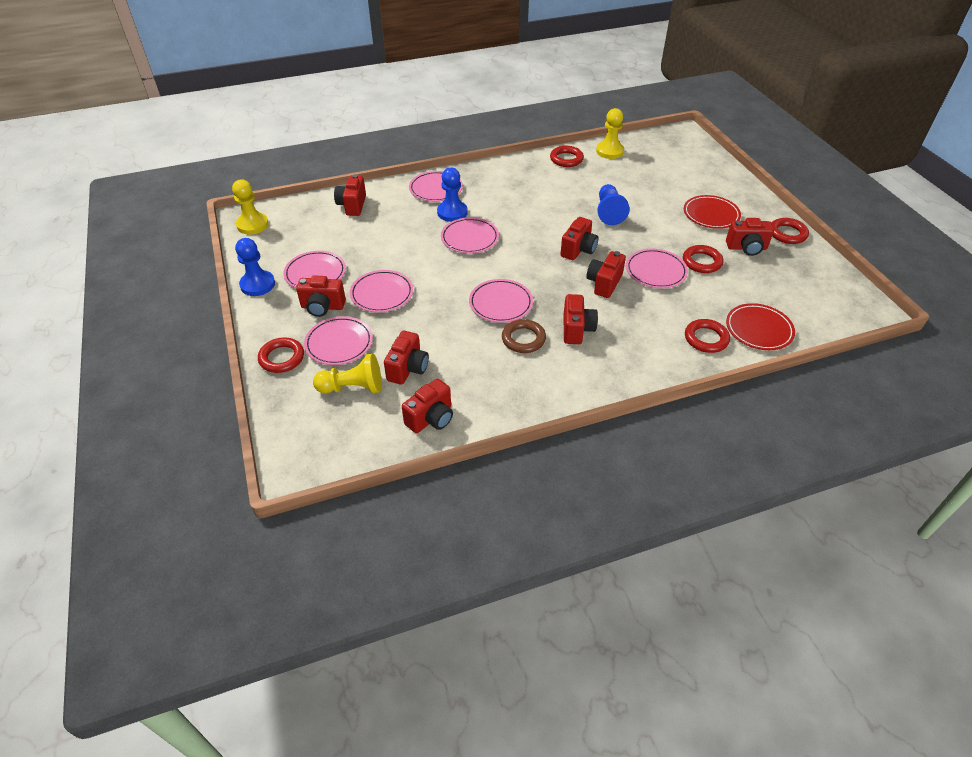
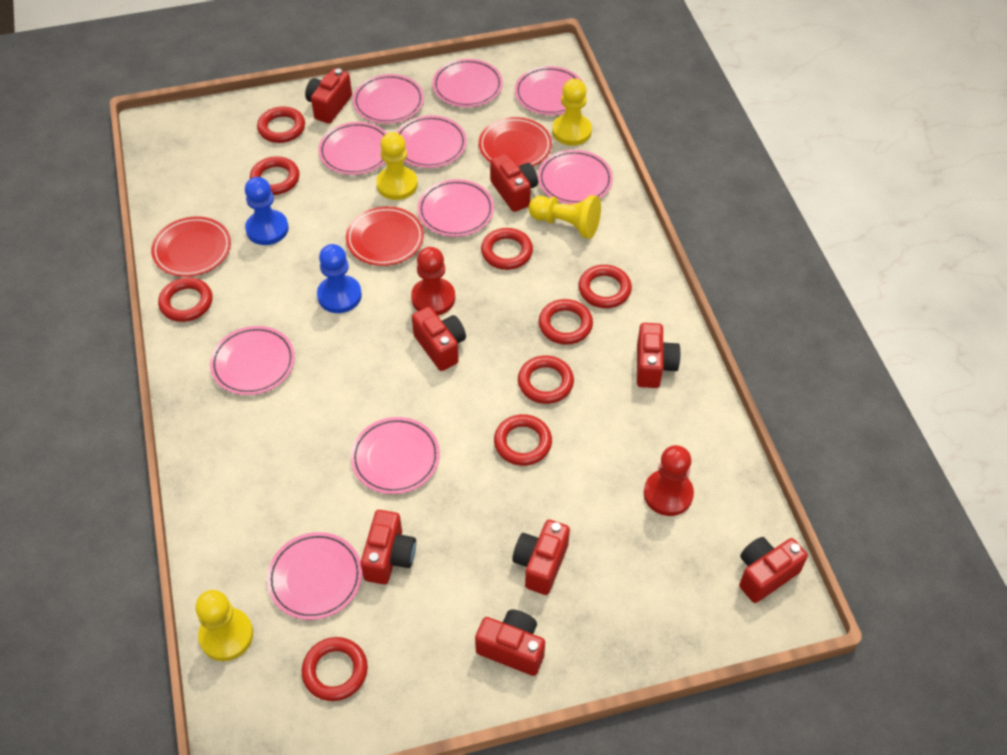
blue pawn: 3 -> 2
brown ring: 1 -> 0
pink plate: 7 -> 10
red pawn: 0 -> 2
red plate: 2 -> 3
red ring: 5 -> 9
yellow pawn: 3 -> 4

